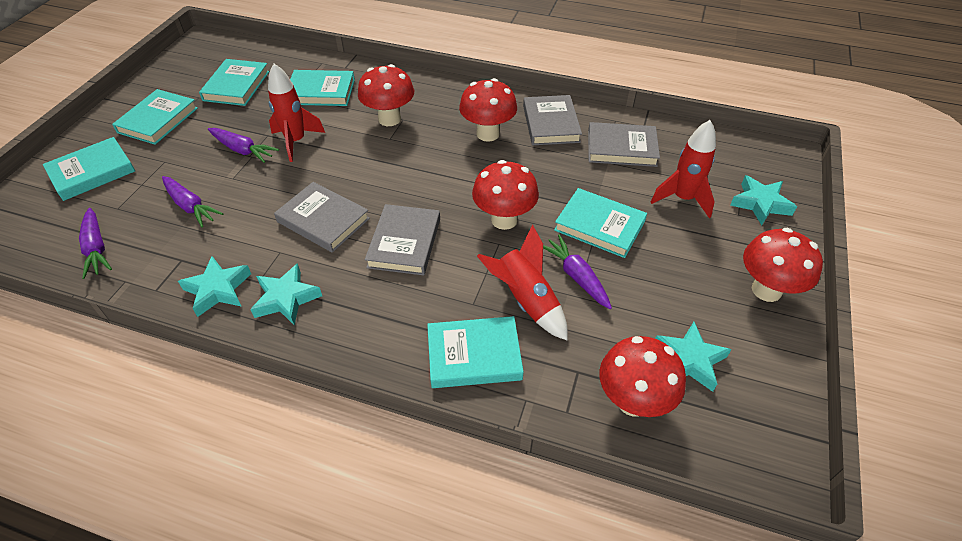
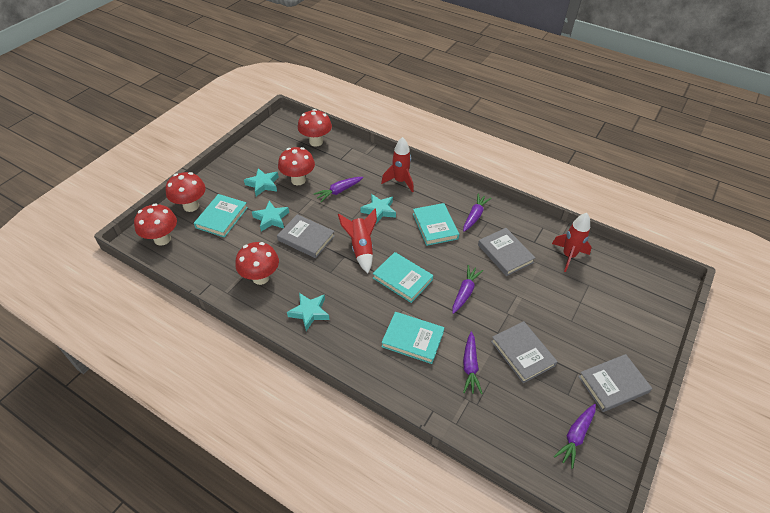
purple carrot: 4 -> 5
turquoise book: 6 -> 4

